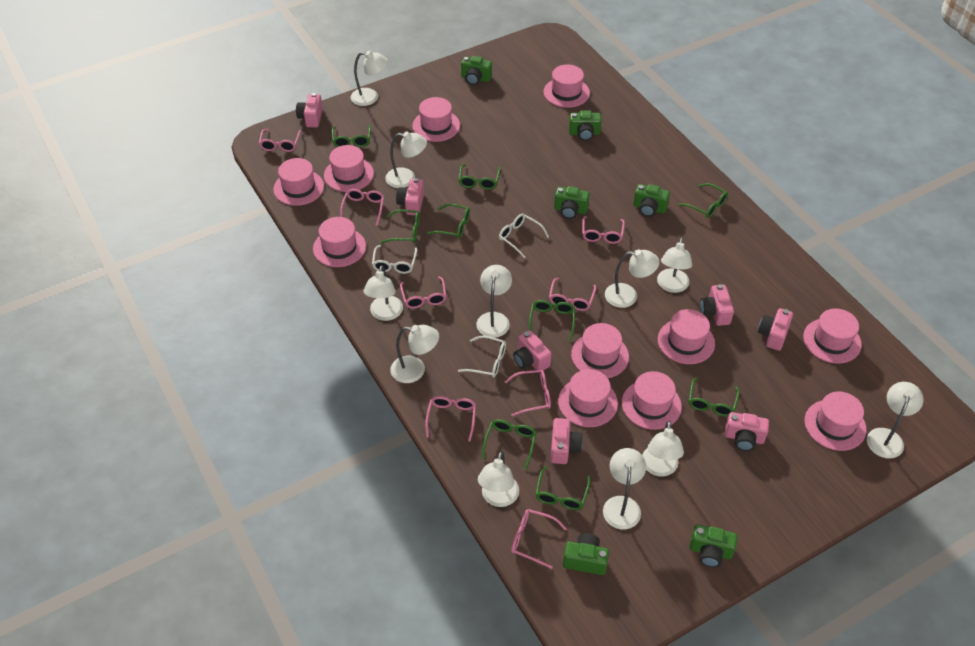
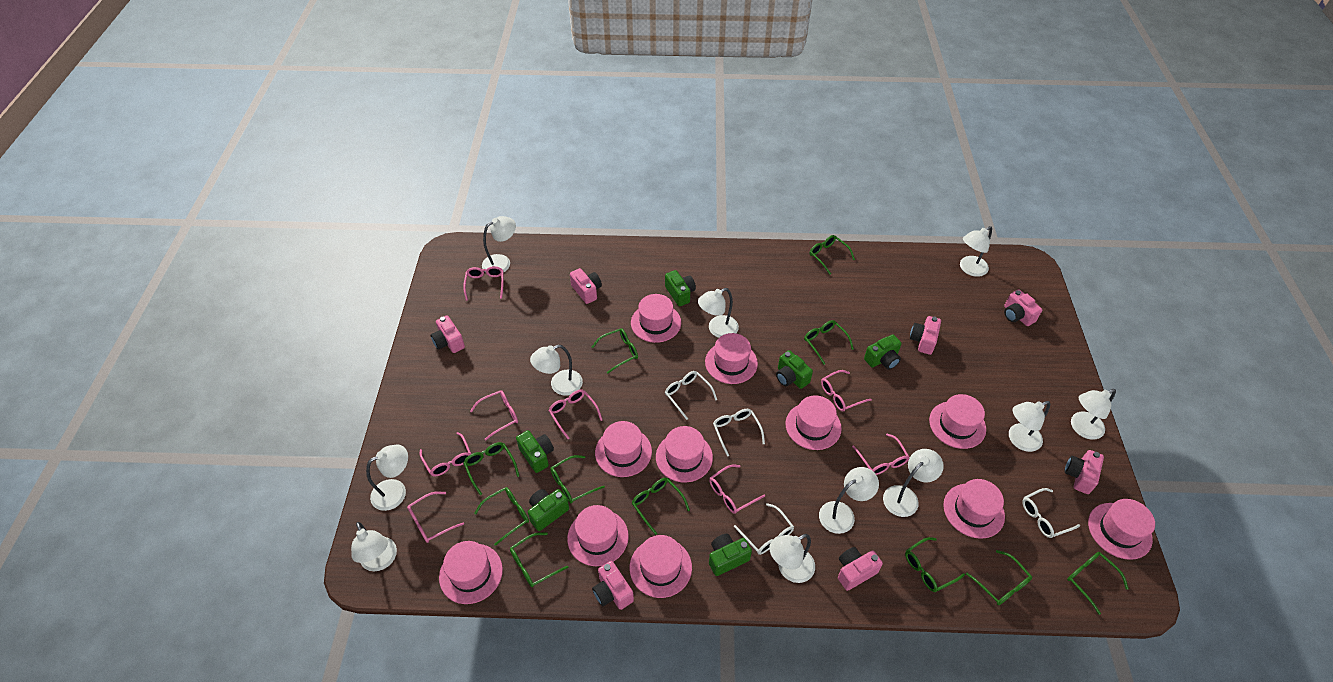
green glasses: 9 -> 11
white glasses: 3 -> 4

